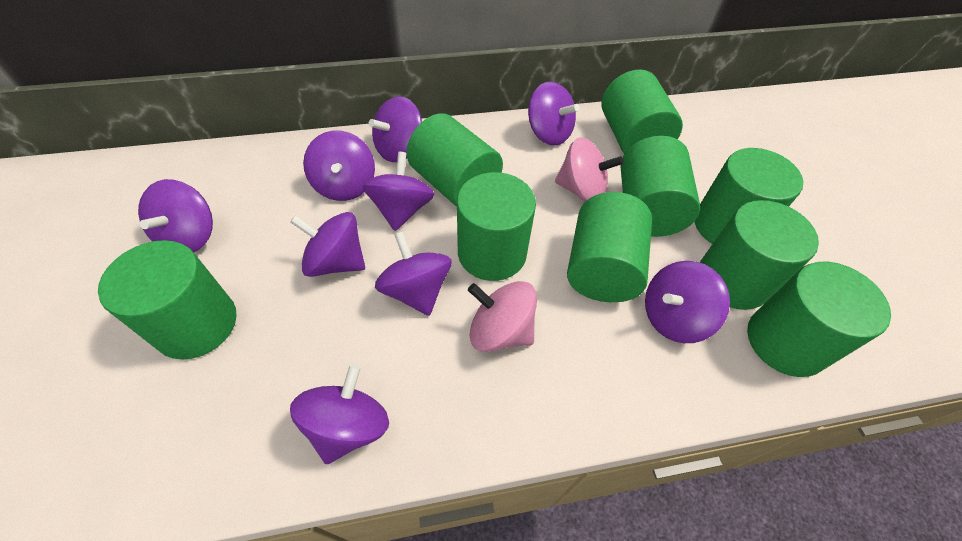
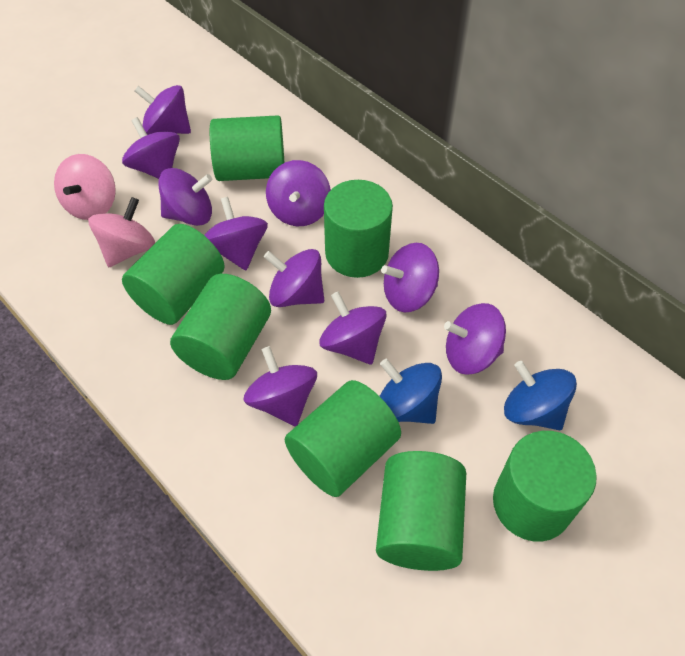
blue spinning top: 0 -> 2
green cylinder: 9 -> 7
purple spinning top: 9 -> 10

